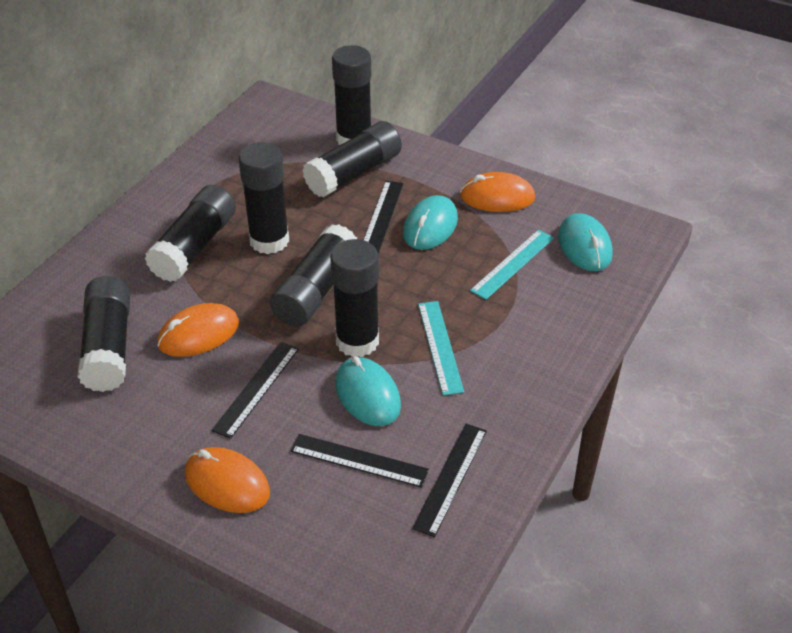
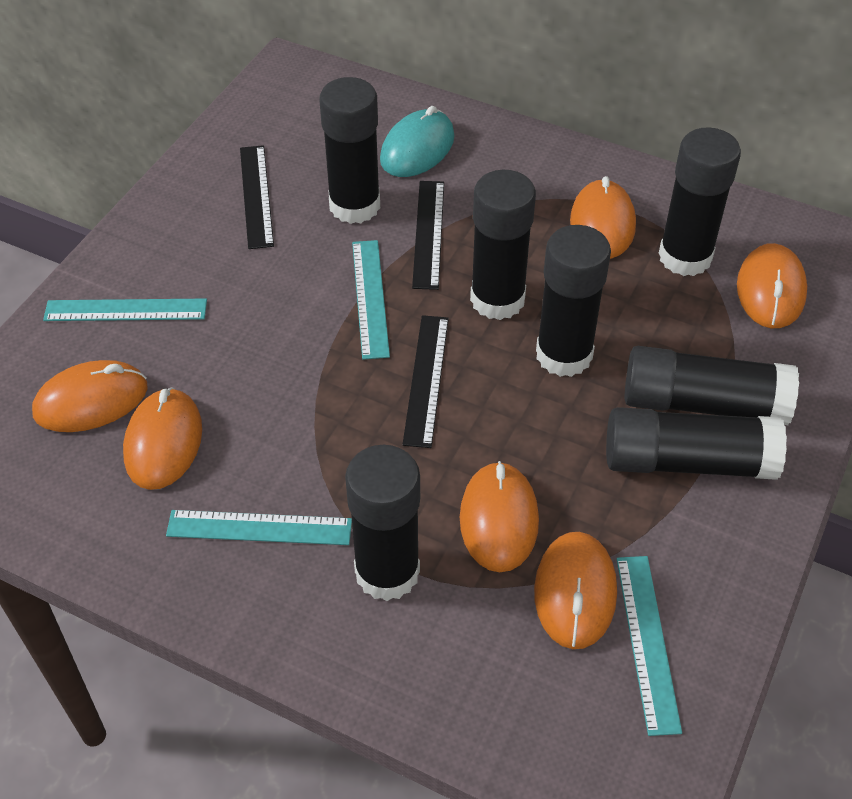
black ruler: 4 -> 3
orange mouse: 3 -> 6
turquoise mouse: 3 -> 1
turquoise ruler: 2 -> 4

